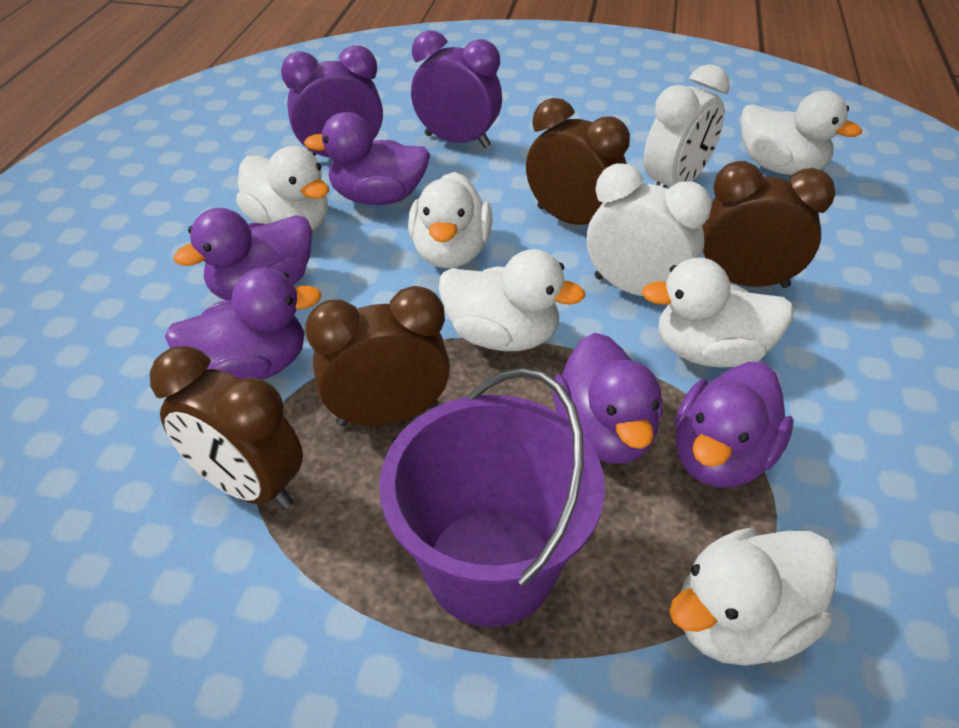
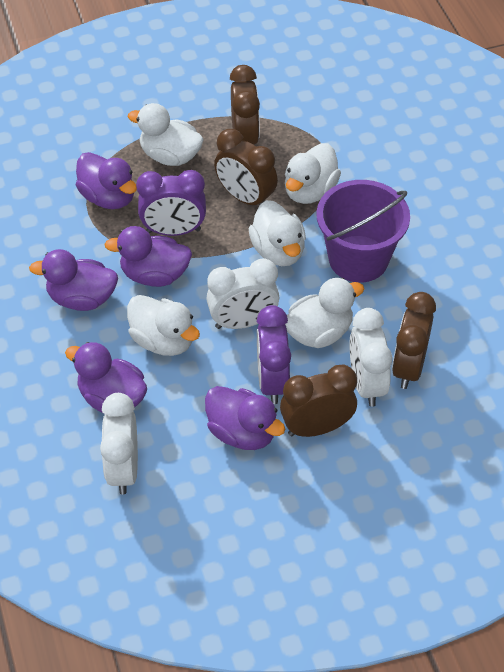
white clock: 2 -> 3
white duck: 6 -> 5

